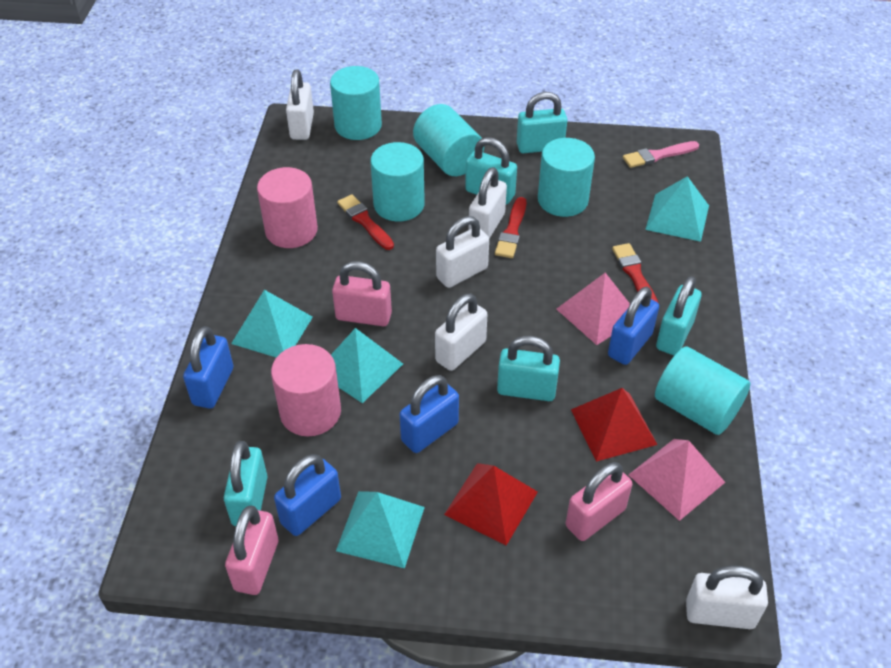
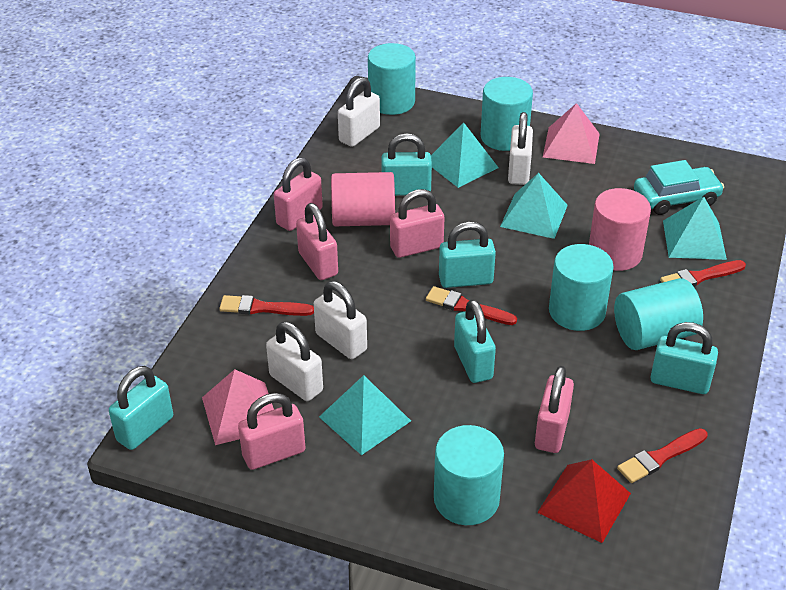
blue padlock: 4 -> 0
pink brush: 1 -> 0
pink padlock: 3 -> 5
red brush: 3 -> 4
red pyramid: 2 -> 1
turquoise car: 0 -> 1
white padlock: 5 -> 4

